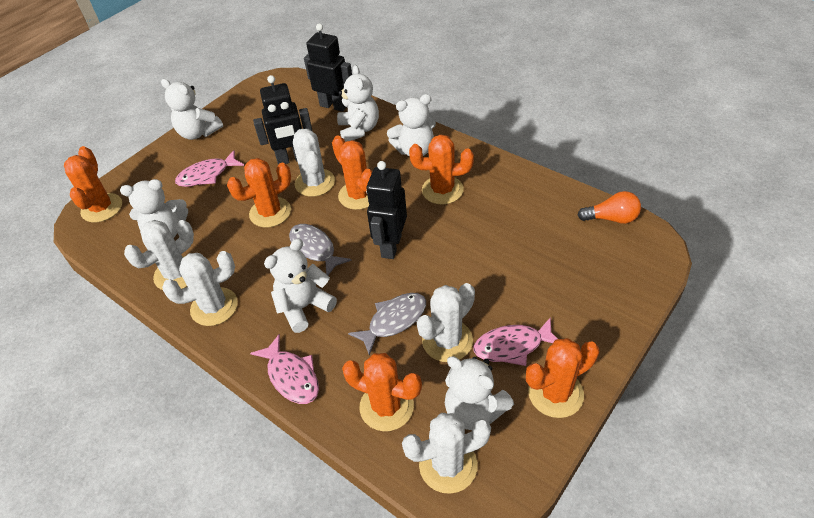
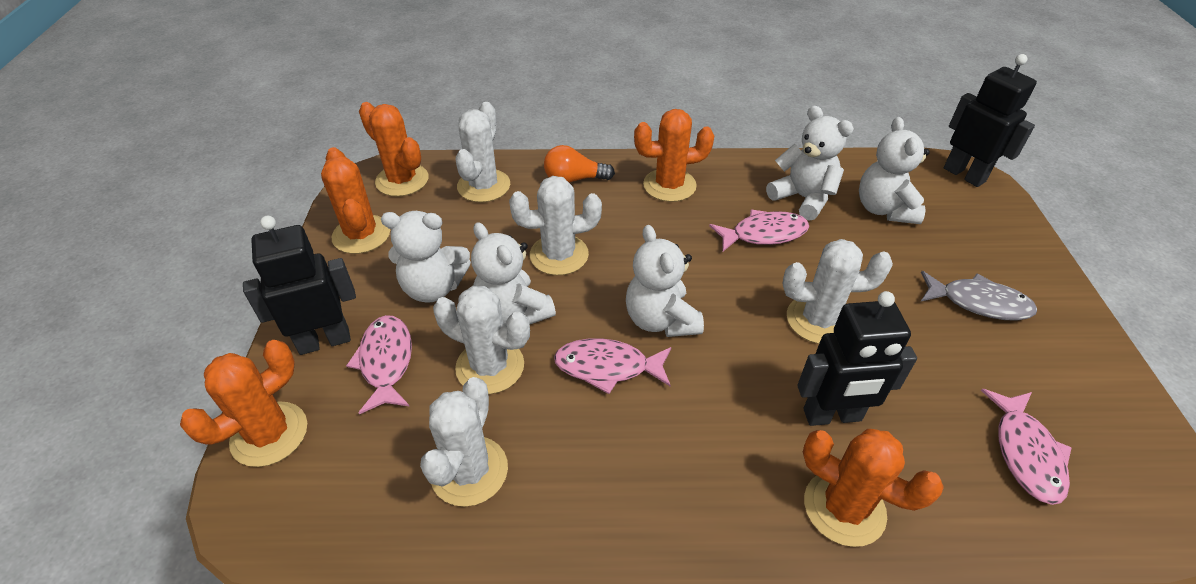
grey fish: 2 -> 1
orange cactus: 6 -> 5
pink fish: 3 -> 4
white teddy bear: 6 -> 5

